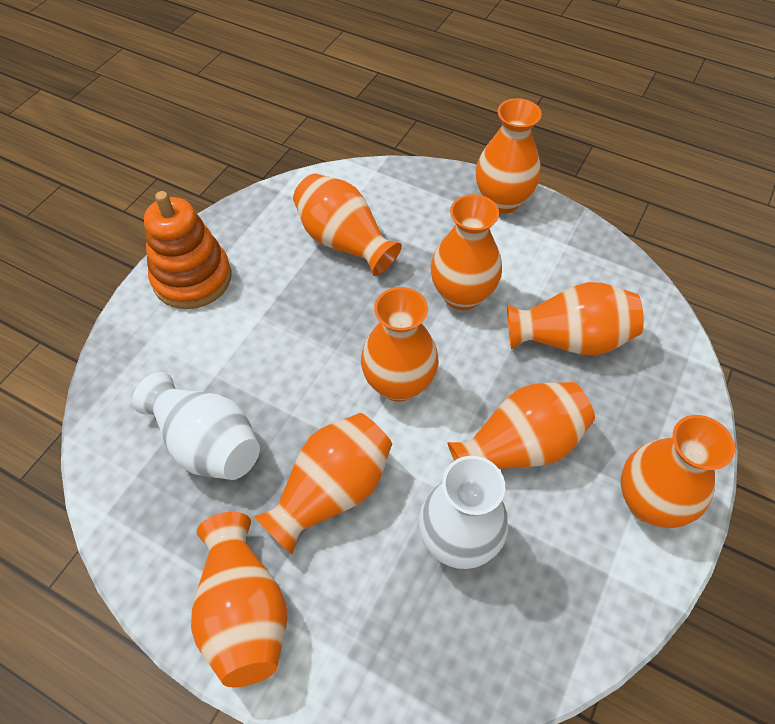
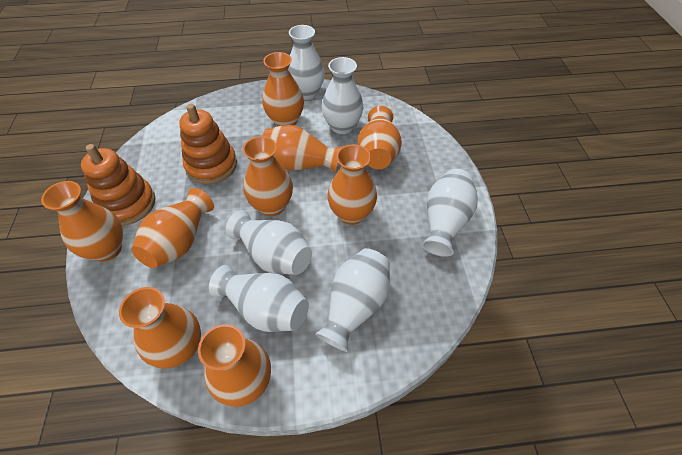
orange stacking toy: 1 -> 2
white vase: 2 -> 6

